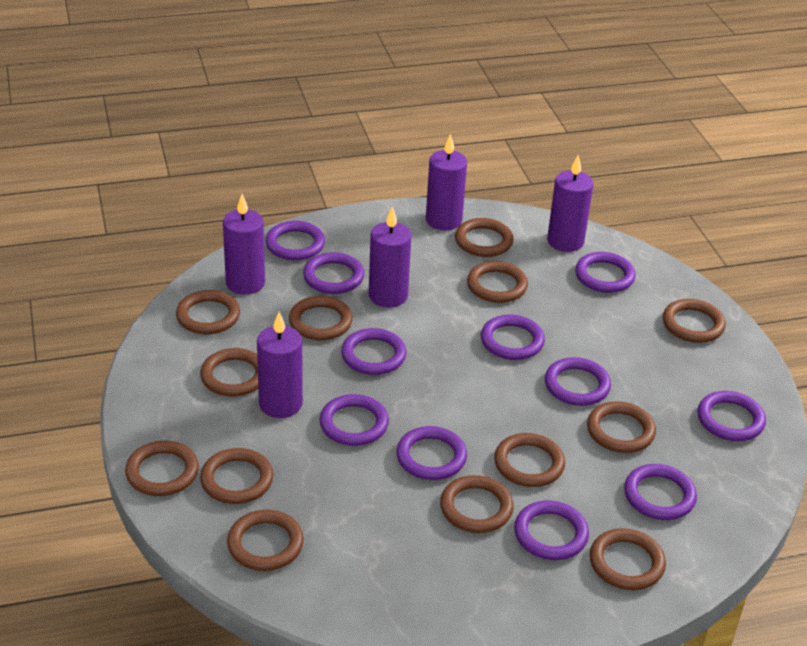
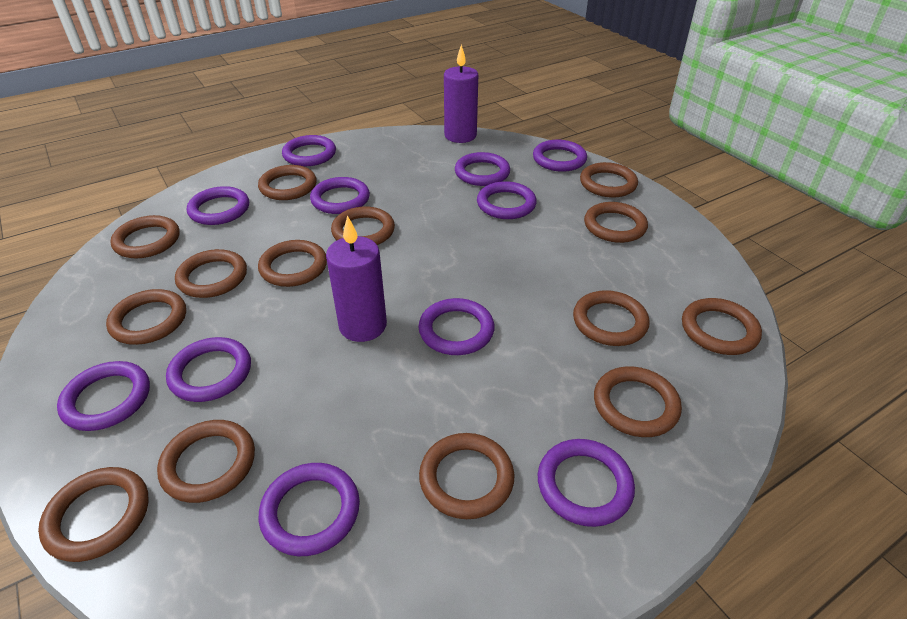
brown ring: 13 -> 14
purple candle: 5 -> 2

